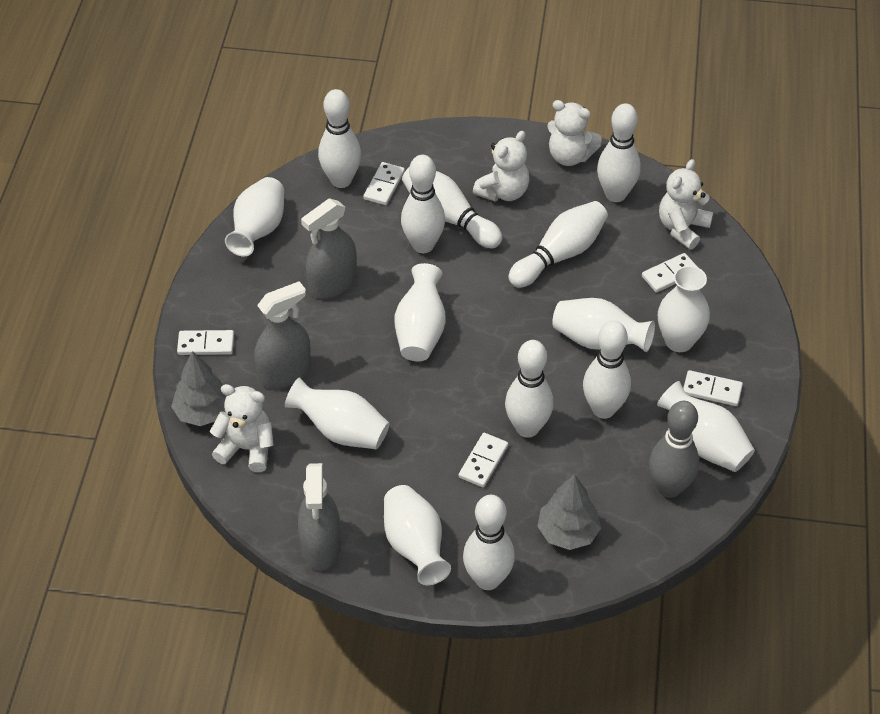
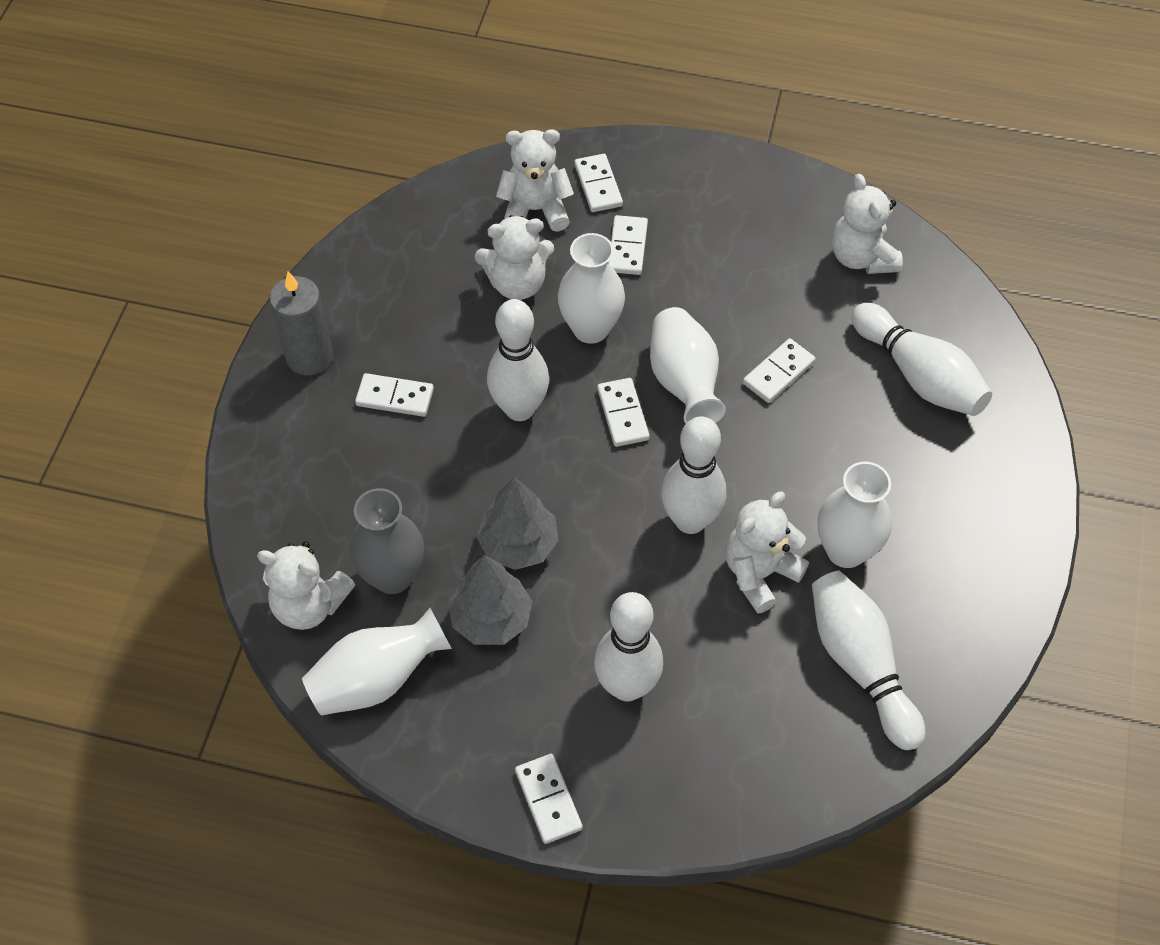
grey bowling pin: 1 -> 0
grey candle: 0 -> 1
grey spray bottle: 3 -> 0
grey vase: 0 -> 1
white bowling pin: 8 -> 5
white domino: 5 -> 6
white teddy bear: 4 -> 5
white vase: 7 -> 4

